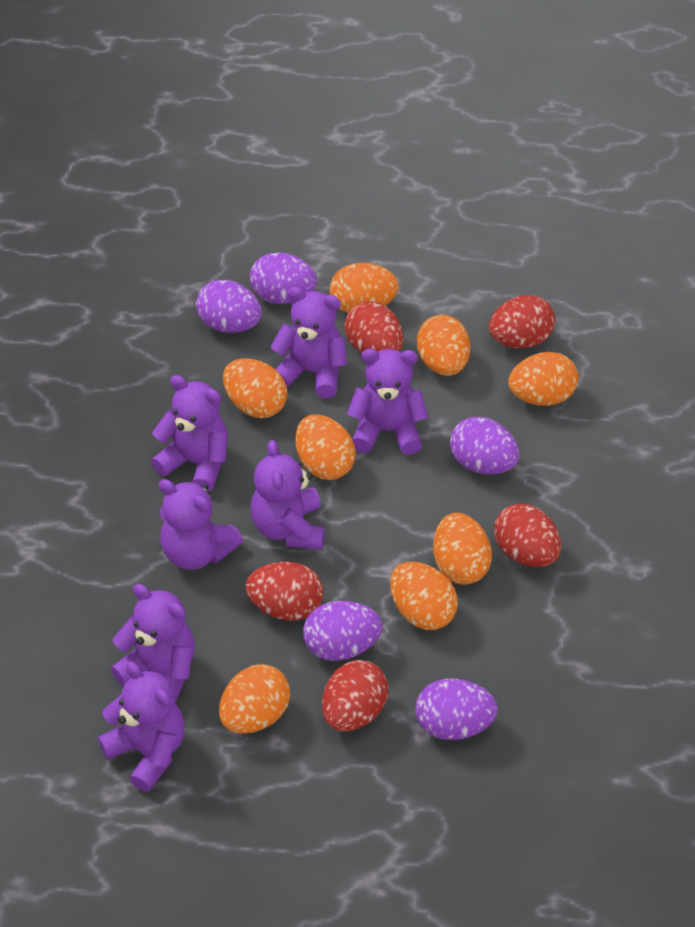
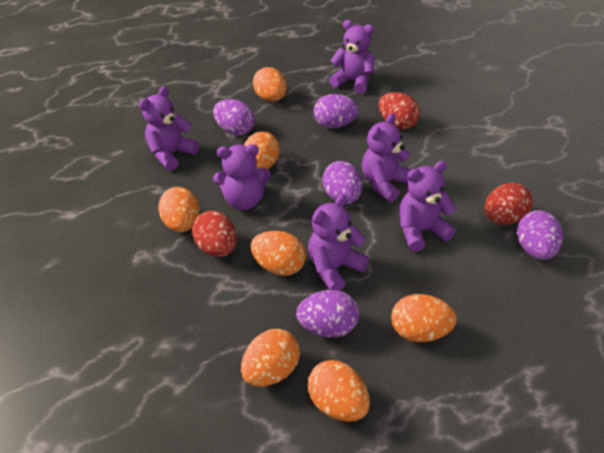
orange egg: 8 -> 7
purple teddy bear: 7 -> 6
red egg: 5 -> 3

